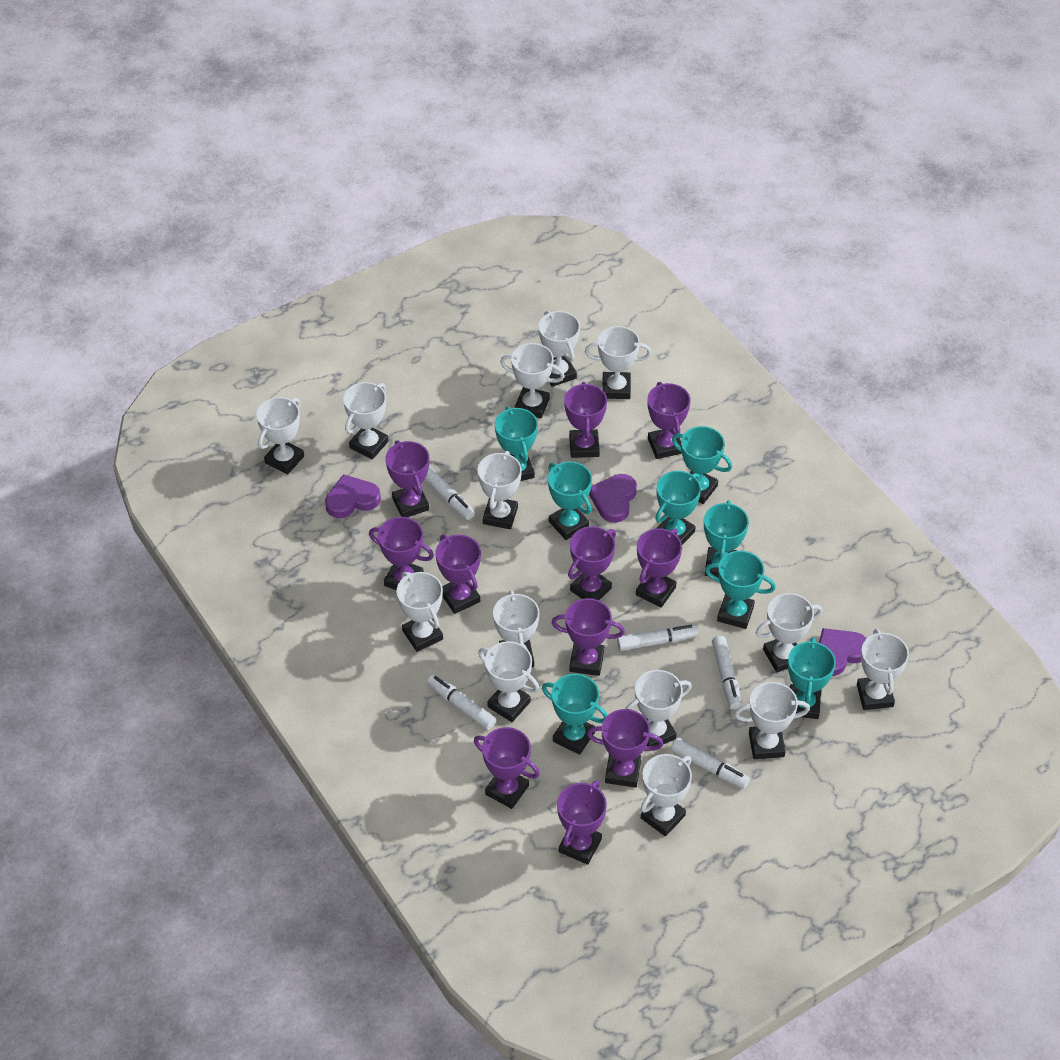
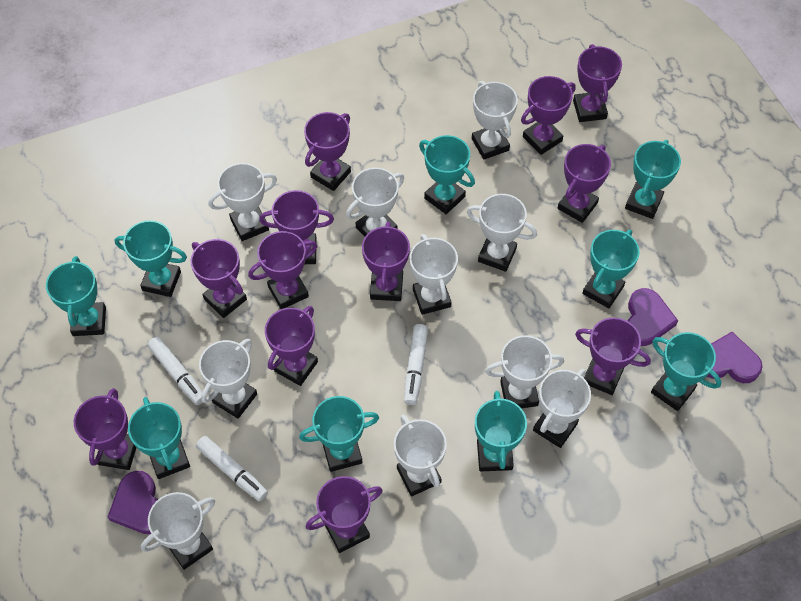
purple trophy: 11 -> 12
turquoise trophy: 8 -> 9
white marker: 5 -> 3
white trophy: 14 -> 10

